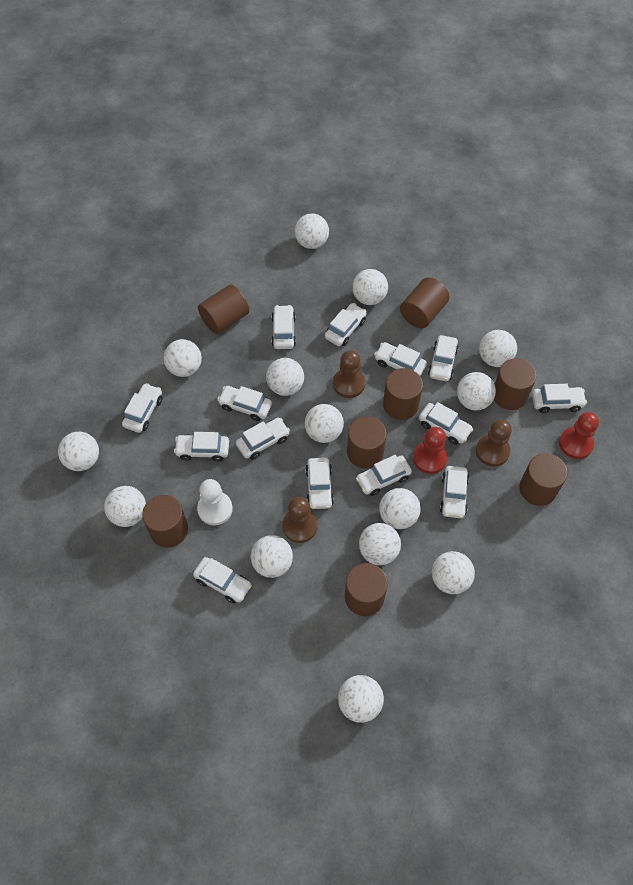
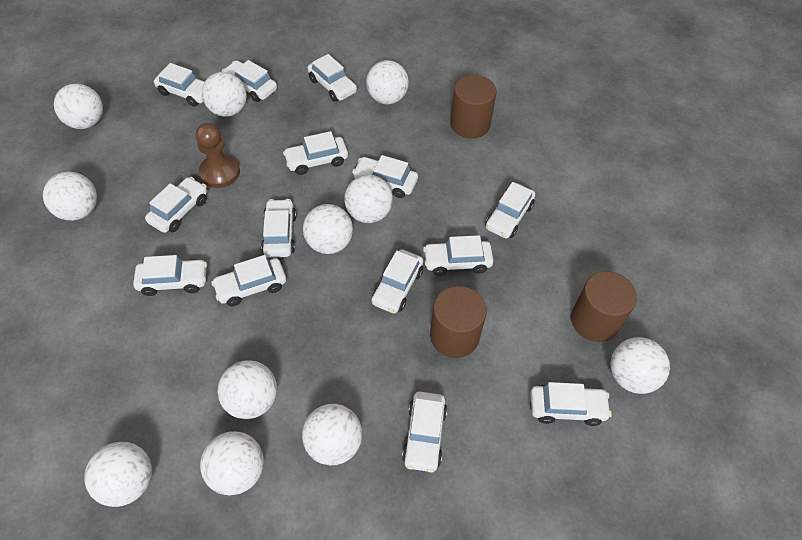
brown cylinder: 8 -> 3
brown pawn: 3 -> 1
red pawn: 2 -> 0
white ball: 14 -> 11
white pawn: 1 -> 0

